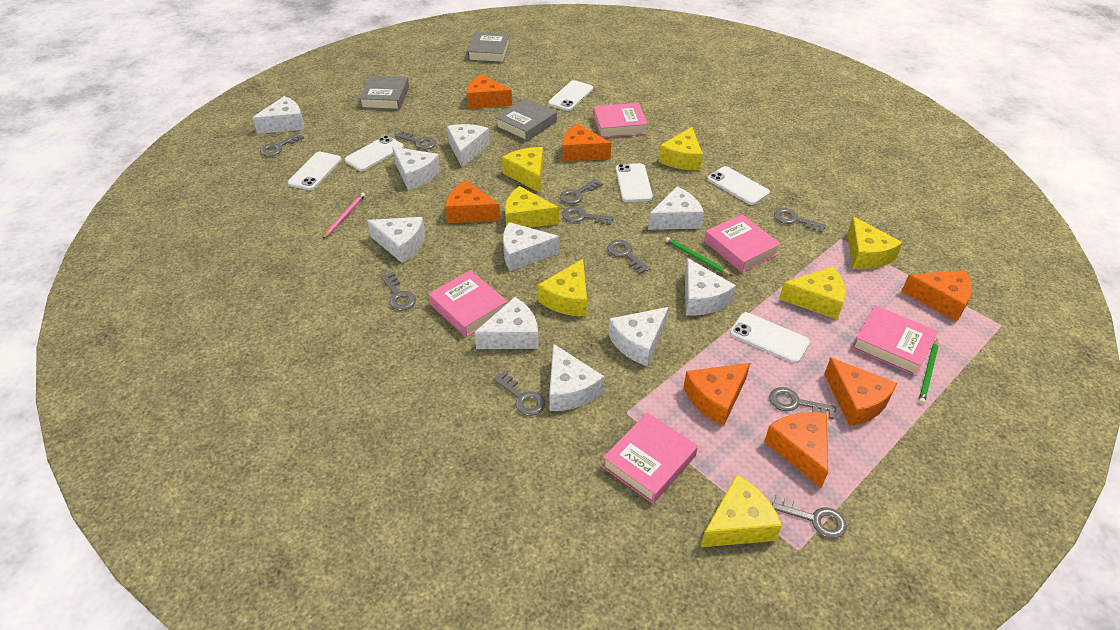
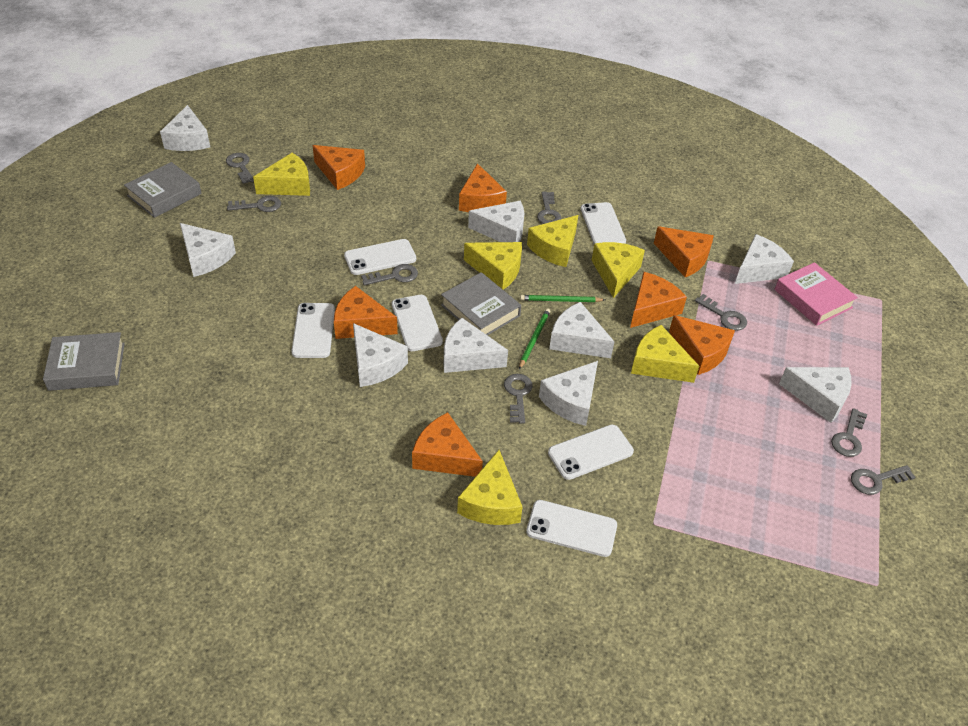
grey key: 10 -> 8
pink book: 5 -> 1
pink pencil: 1 -> 0
white cheese: 10 -> 9
yellow cheese: 7 -> 6

